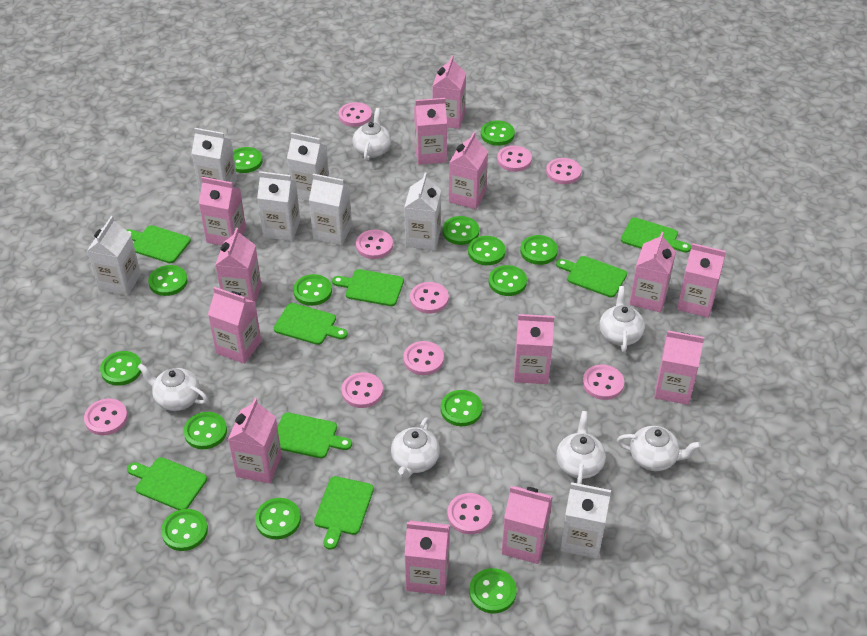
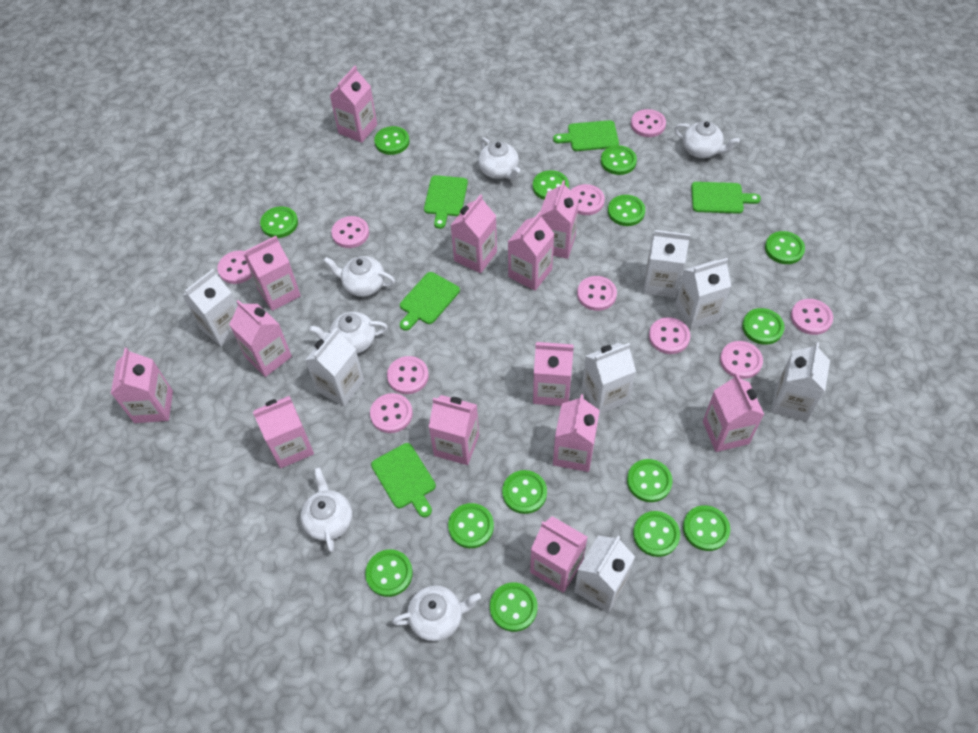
green cutting board: 8 -> 5

